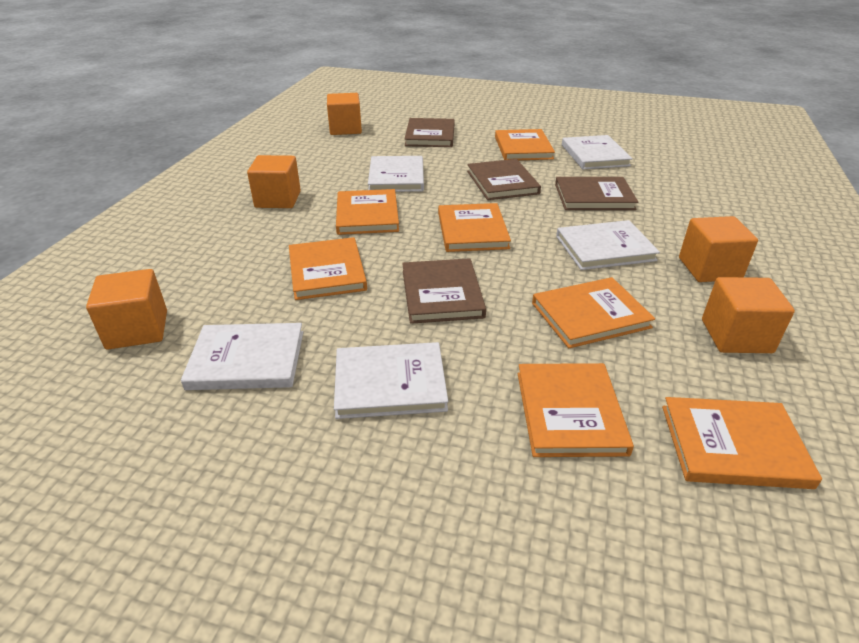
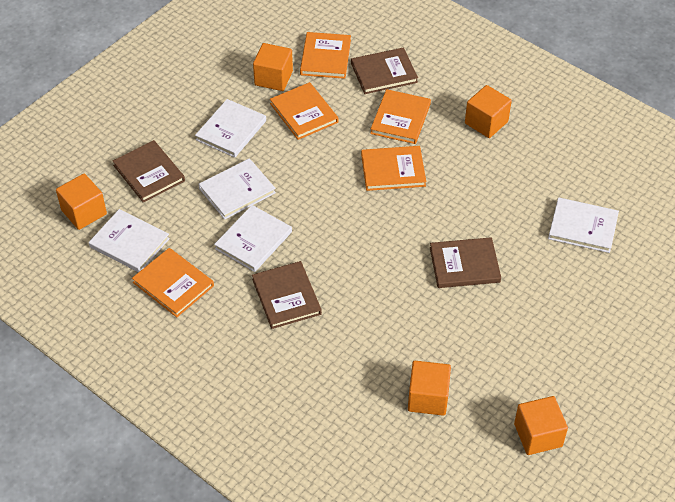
orange book: 7 -> 5

